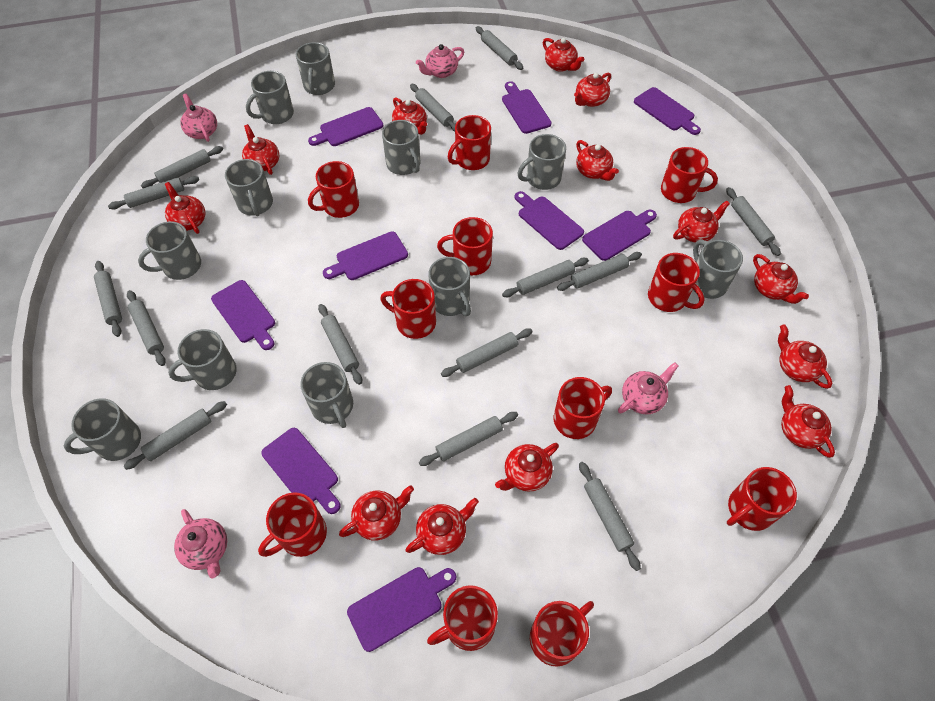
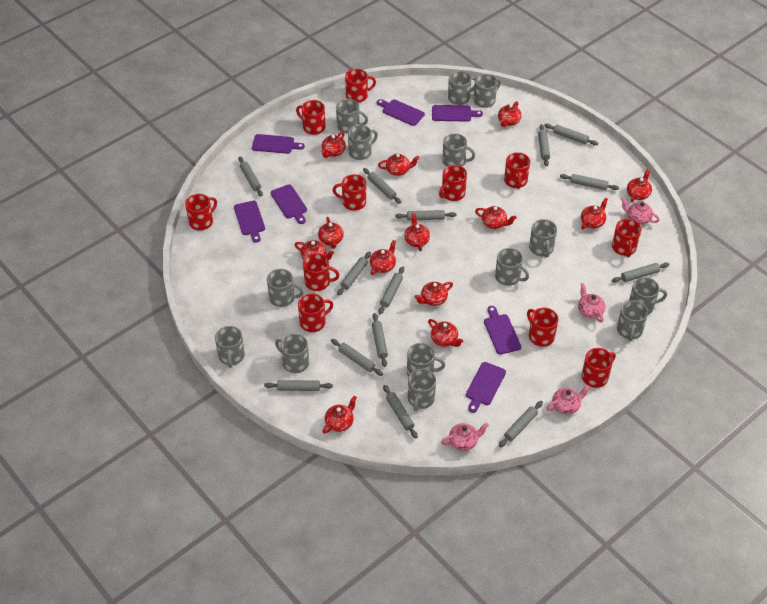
grey mug: 11 -> 14
purple cutting board: 9 -> 7

